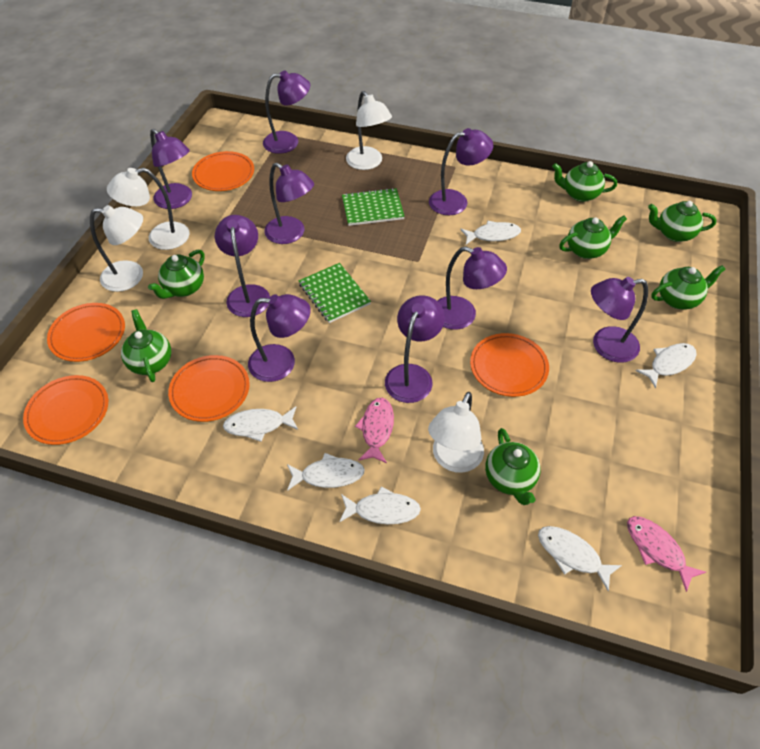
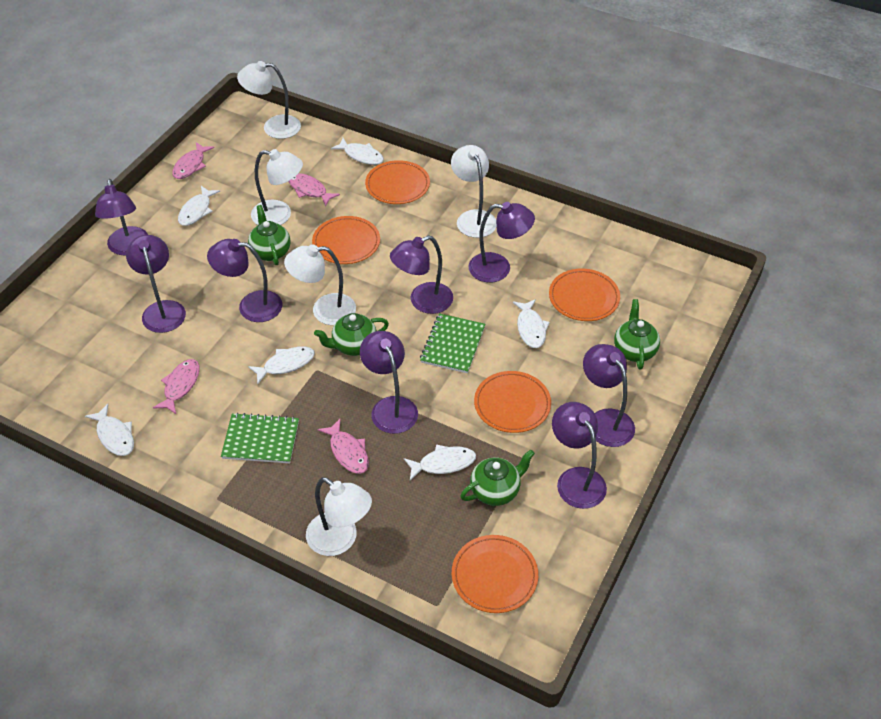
green teapot: 7 -> 4
pink fish: 2 -> 4
purple lamp: 9 -> 8
white lamp: 4 -> 5

